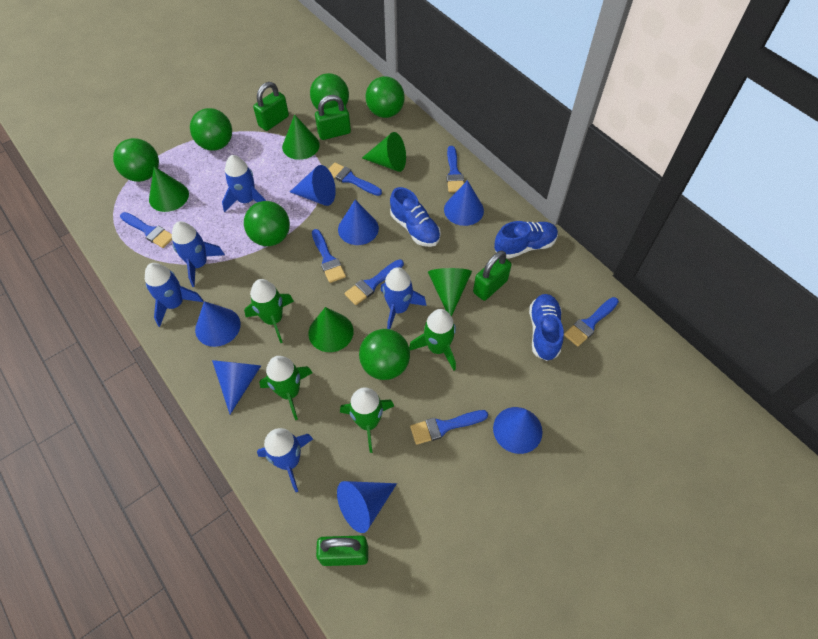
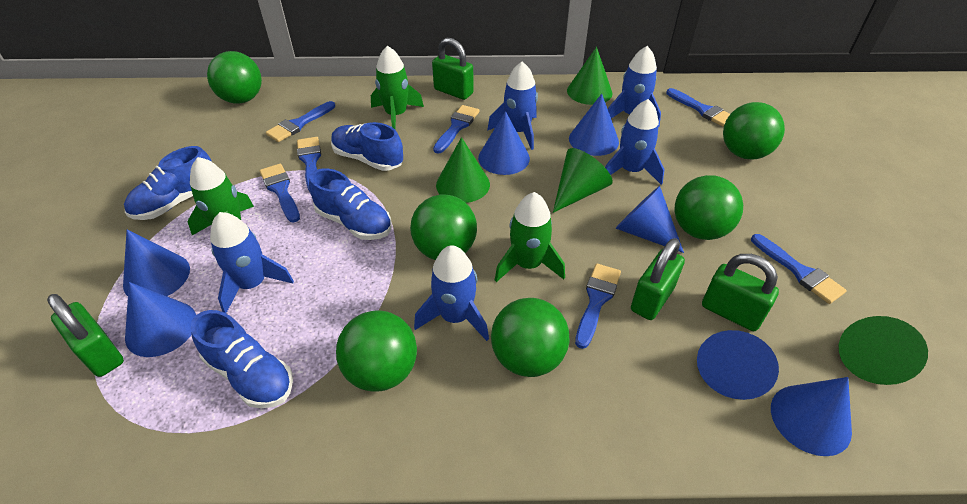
blue shoe: 3 -> 4
green cone: 5 -> 4
green rocket: 4 -> 3

